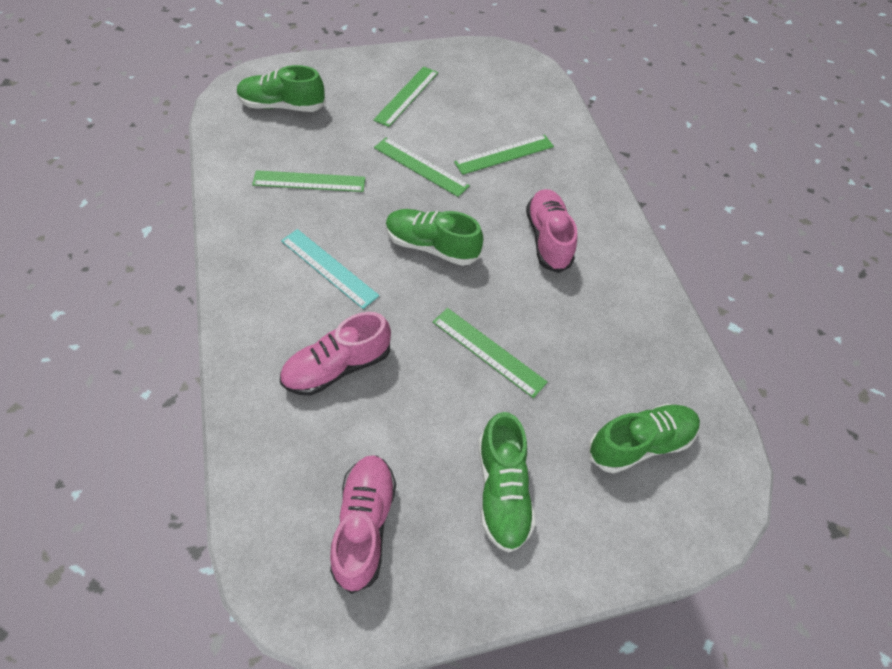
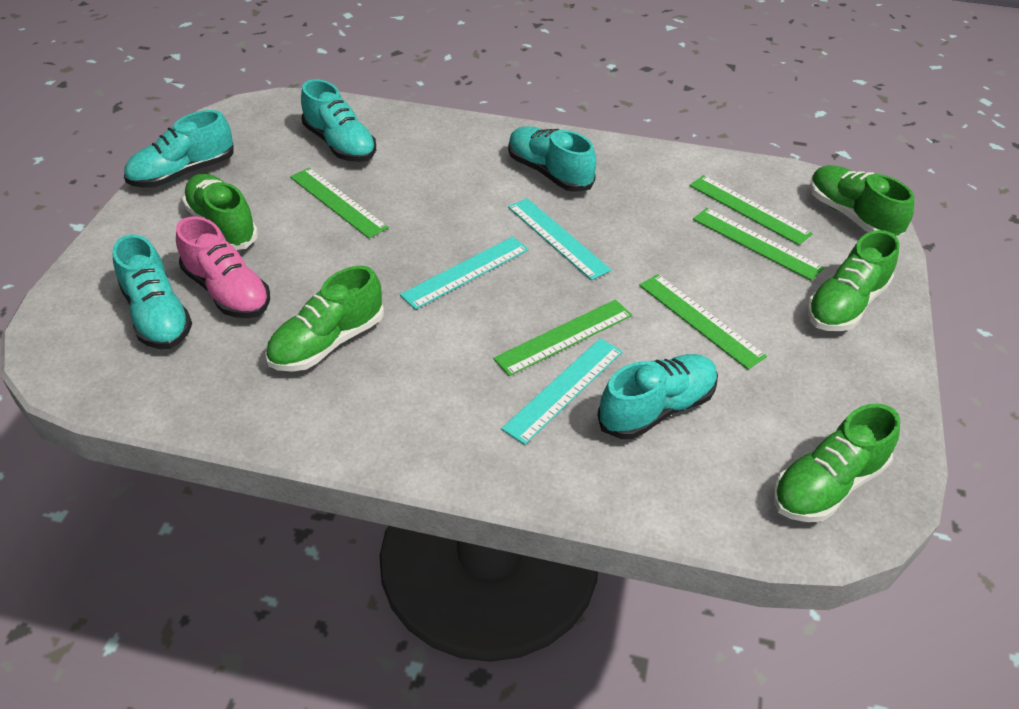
green shoe: 4 -> 5
pink shoe: 3 -> 1
turquoise ruler: 1 -> 3
turquoise shoe: 0 -> 5

